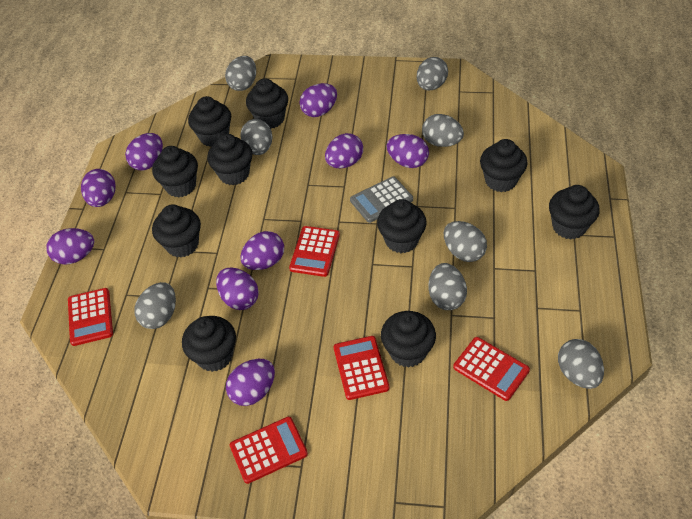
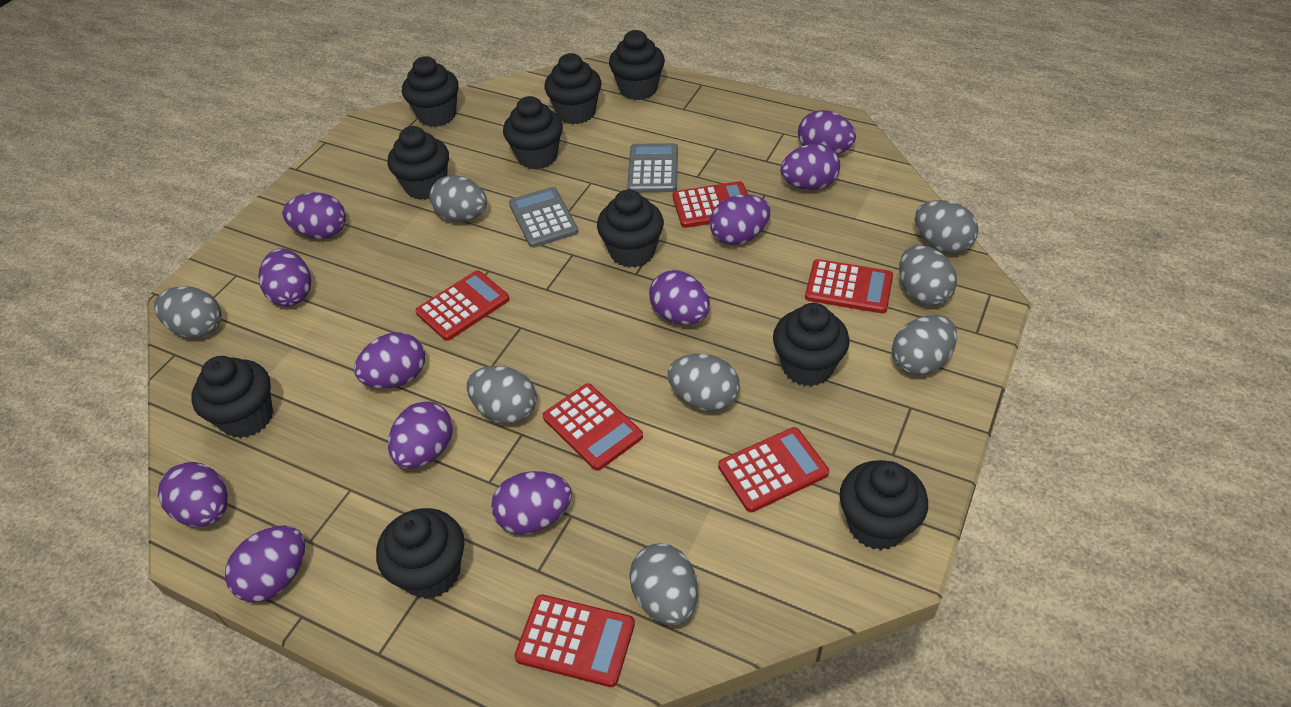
grey calculator: 1 -> 2
purple egg: 9 -> 11
red calculator: 5 -> 6

